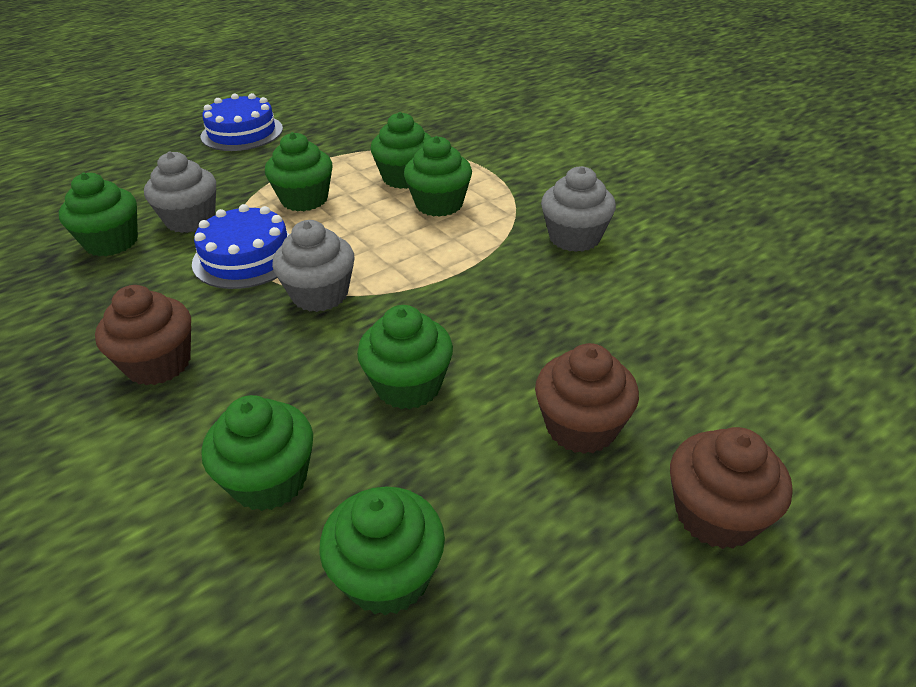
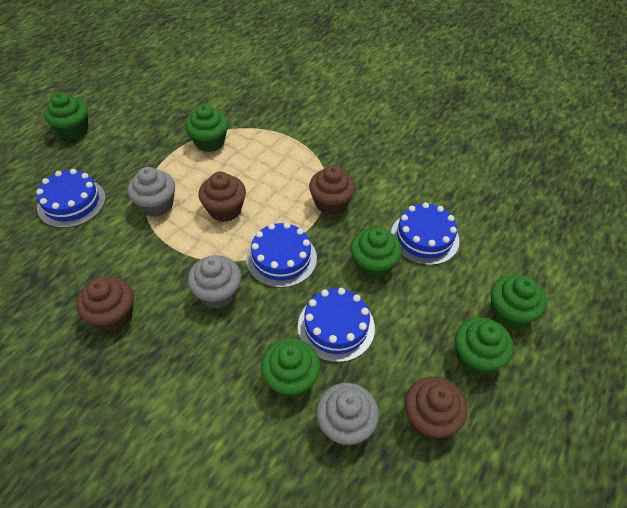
blue cake: 2 -> 4
brown cupcake: 3 -> 4
green cupcake: 7 -> 6

